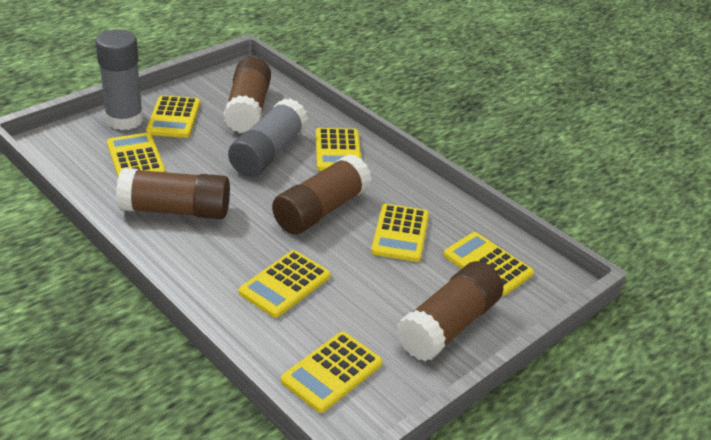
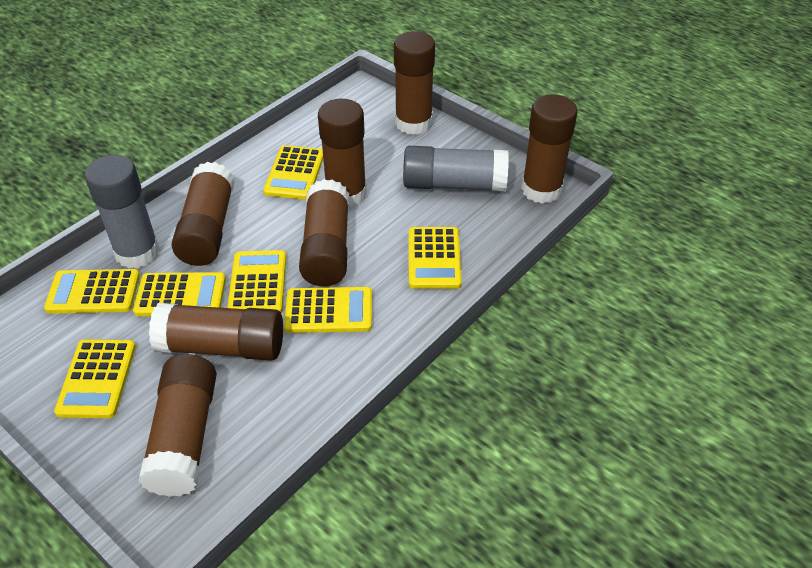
brown glue stick: 4 -> 7

